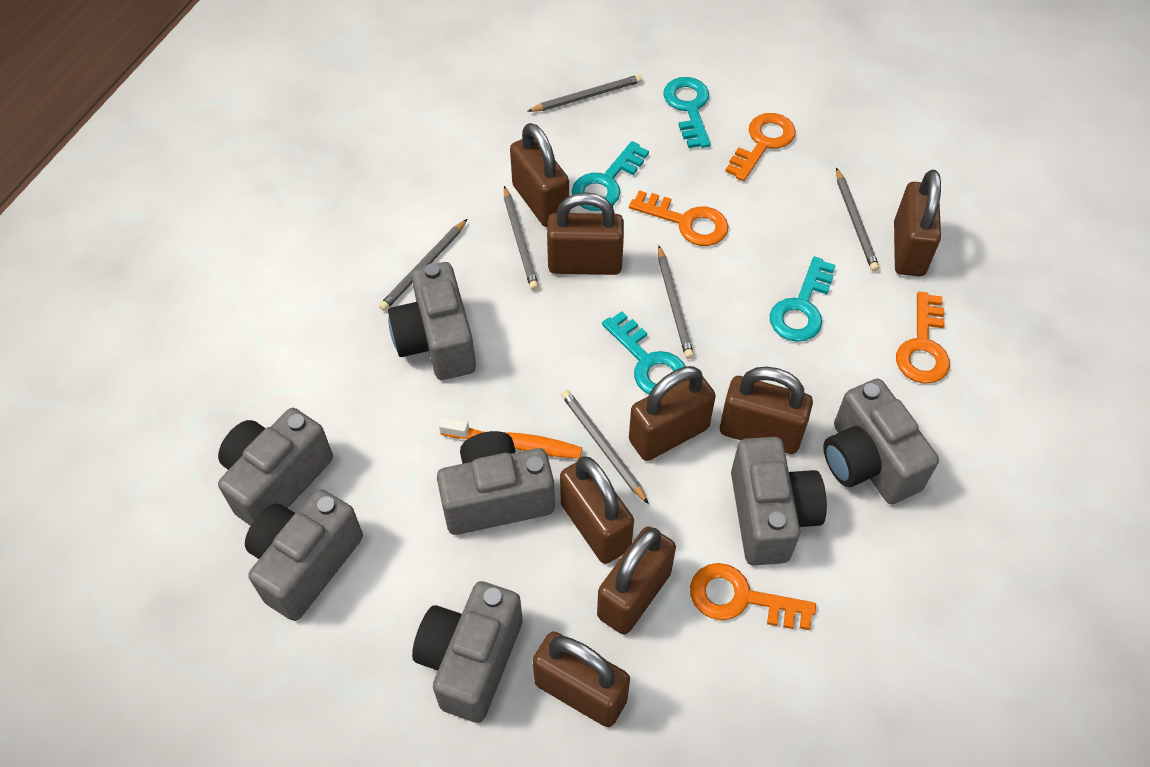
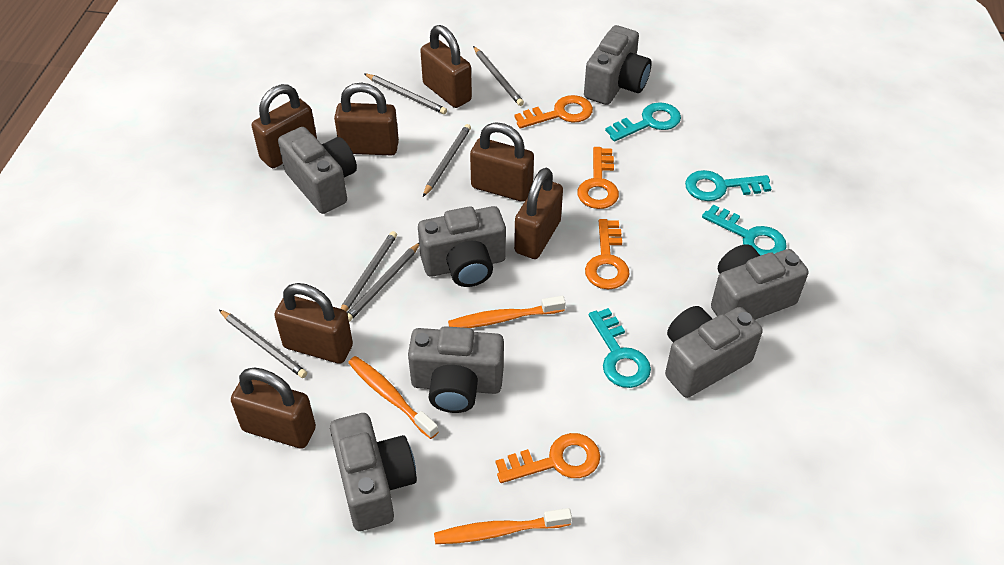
brown padlock: 8 -> 7
orange toothbrush: 1 -> 3

